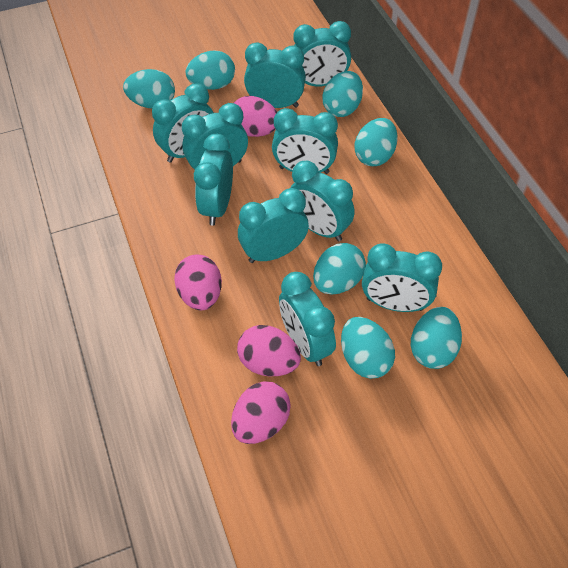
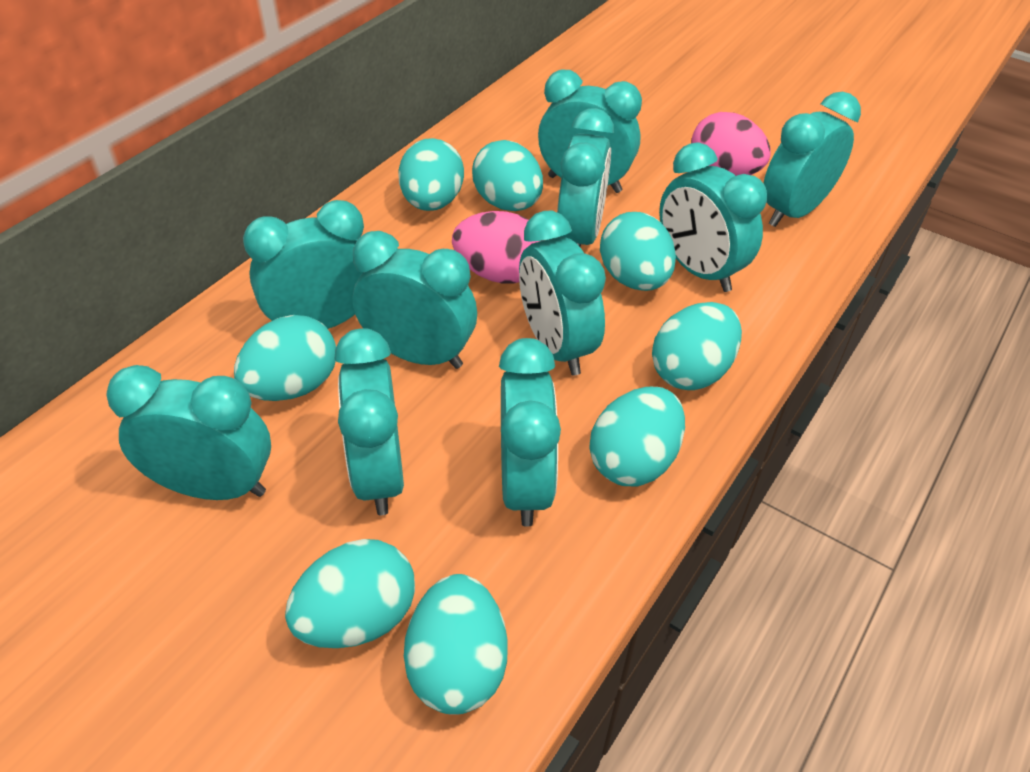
pink egg: 4 -> 2
turquoise egg: 7 -> 8

